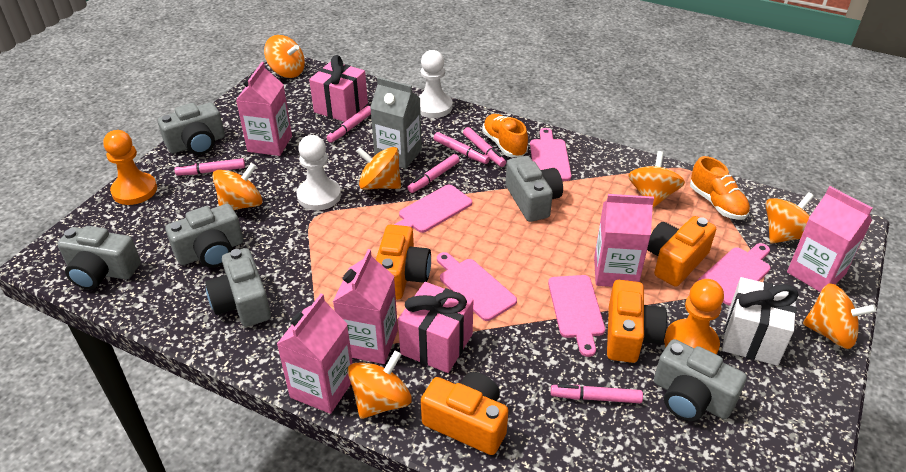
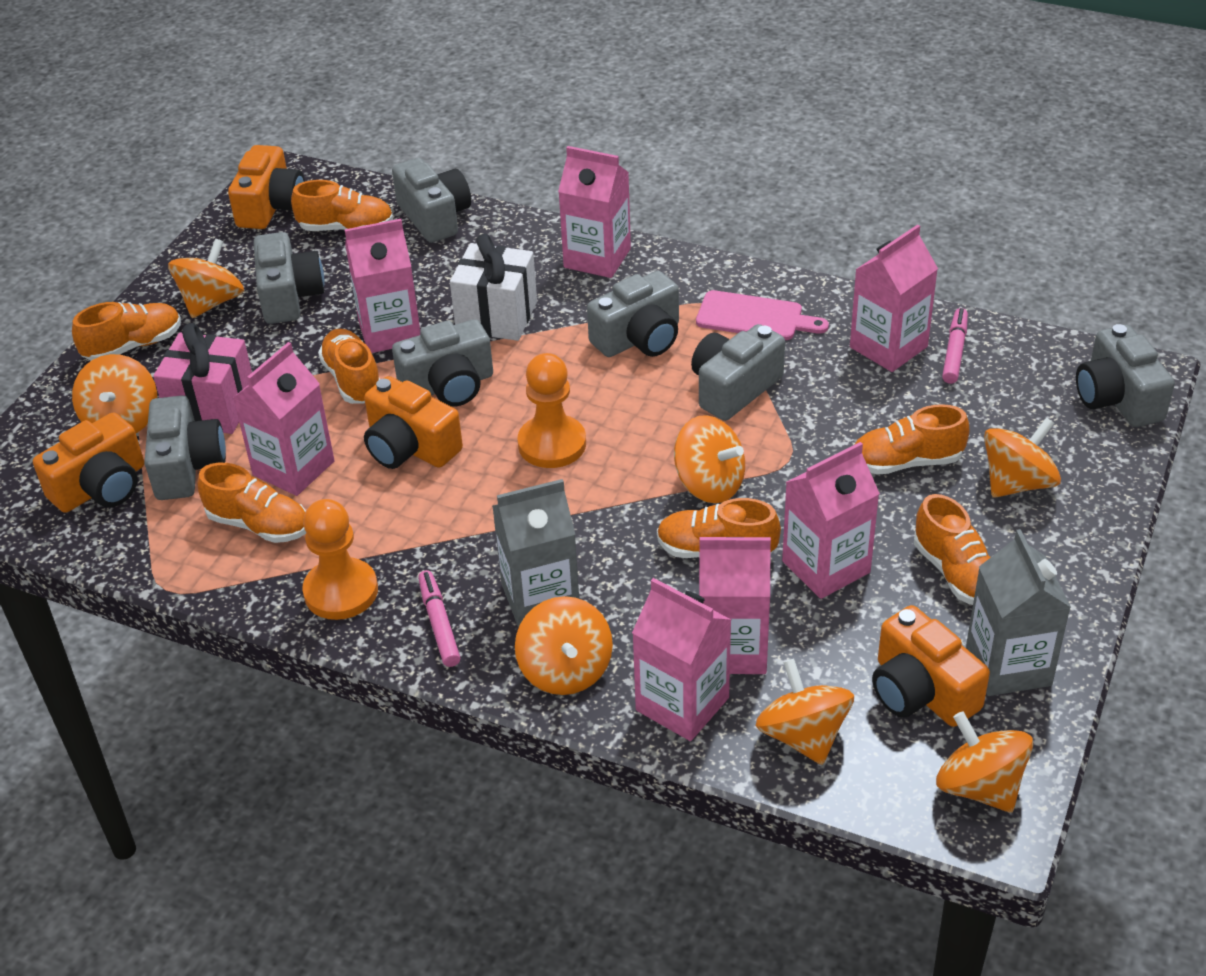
grey camera: 6 -> 7
grey carton: 1 -> 2
orange shoe: 2 -> 7
pink carton: 5 -> 7
pink cutting board: 5 -> 1
pink gift: 2 -> 1
pink marker: 6 -> 2
white pawn: 2 -> 0

